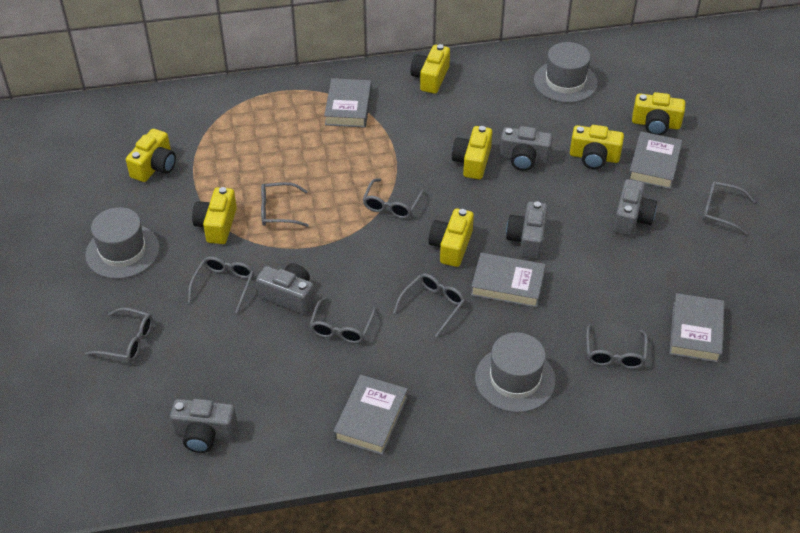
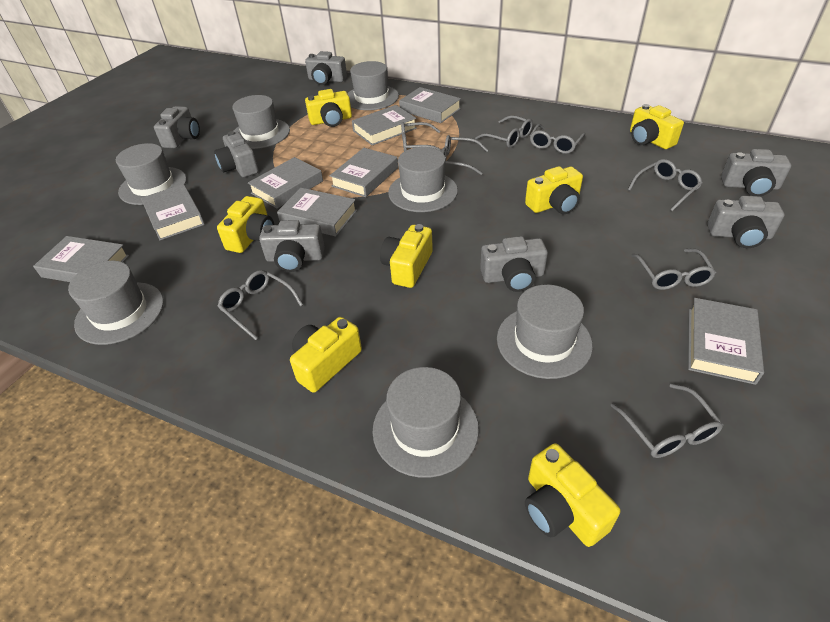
grey book: 5 -> 8
grey camera: 5 -> 7
grey hat: 3 -> 7

